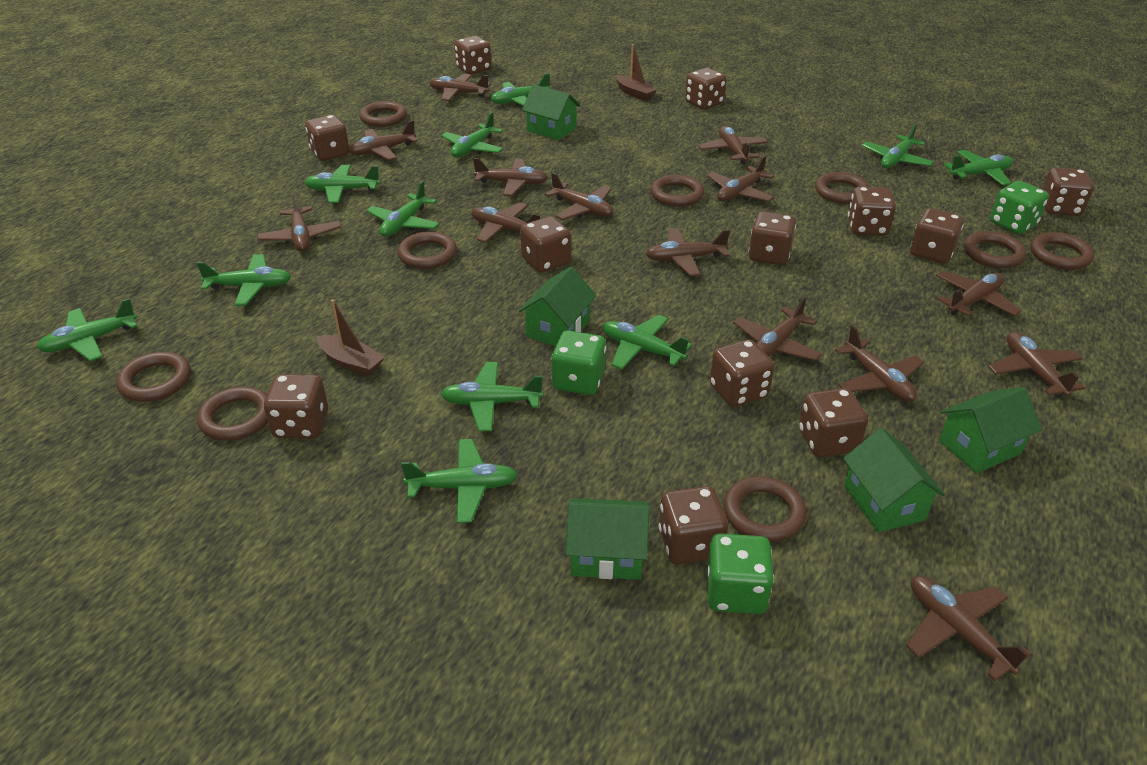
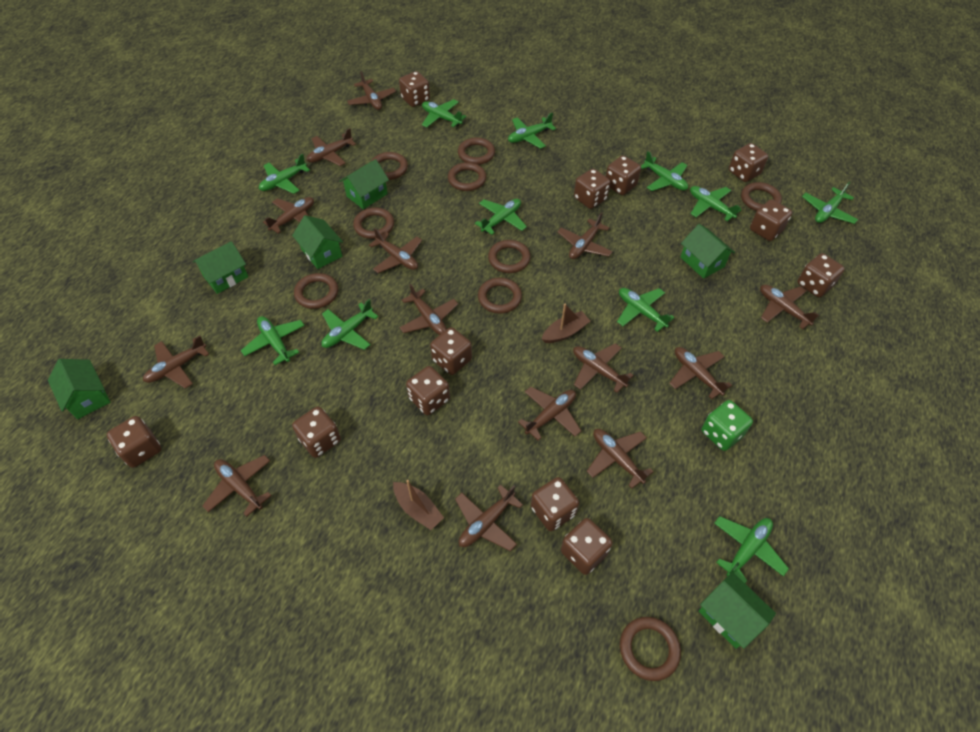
green dice: 3 -> 1
green house: 5 -> 6

